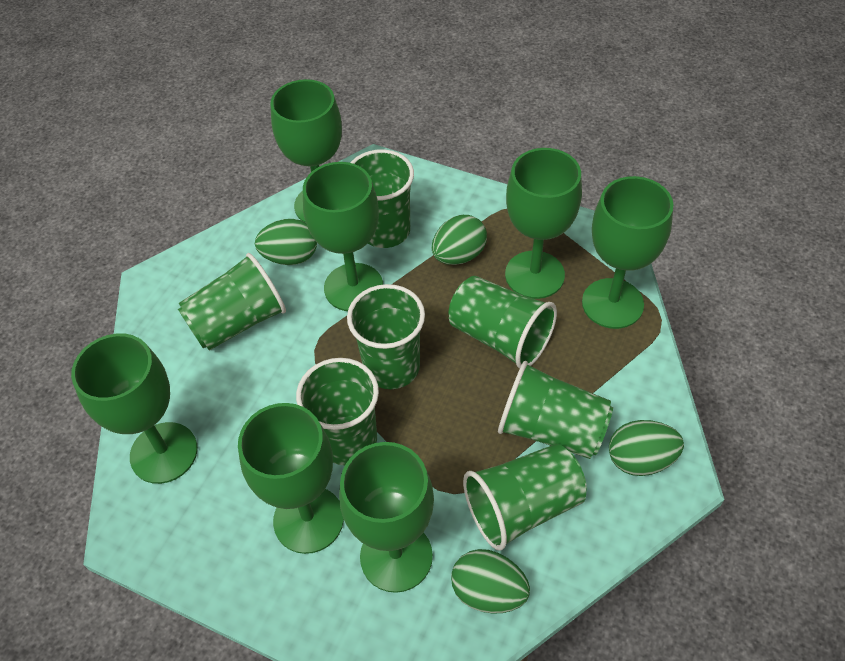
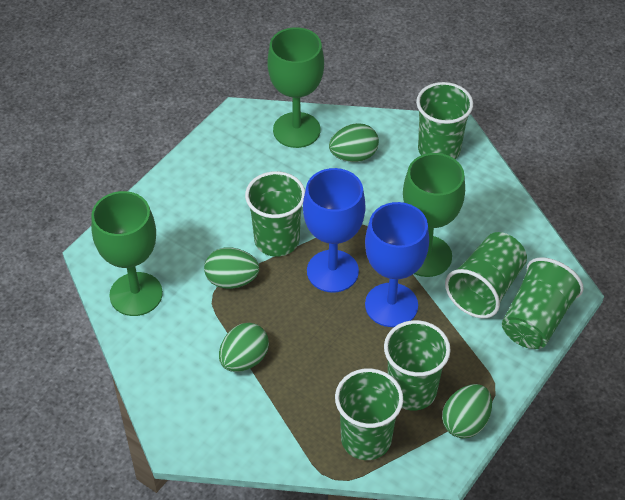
blue goblet: 0 -> 2
green cup: 7 -> 6
green goblet: 7 -> 3

